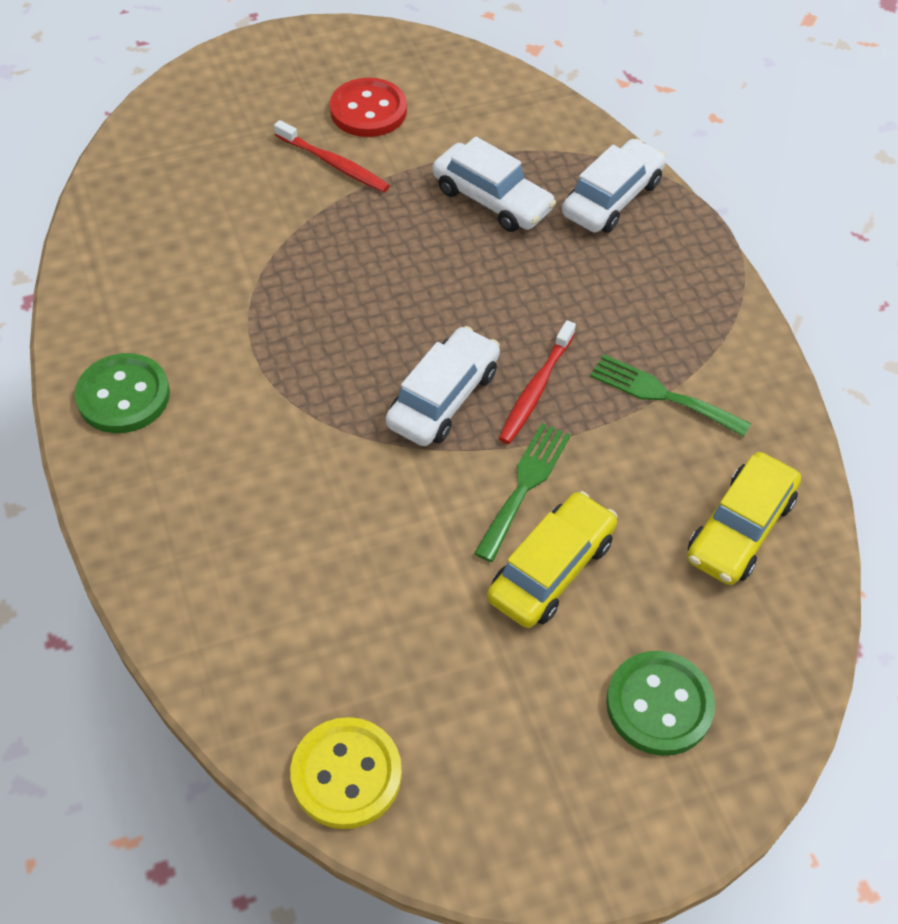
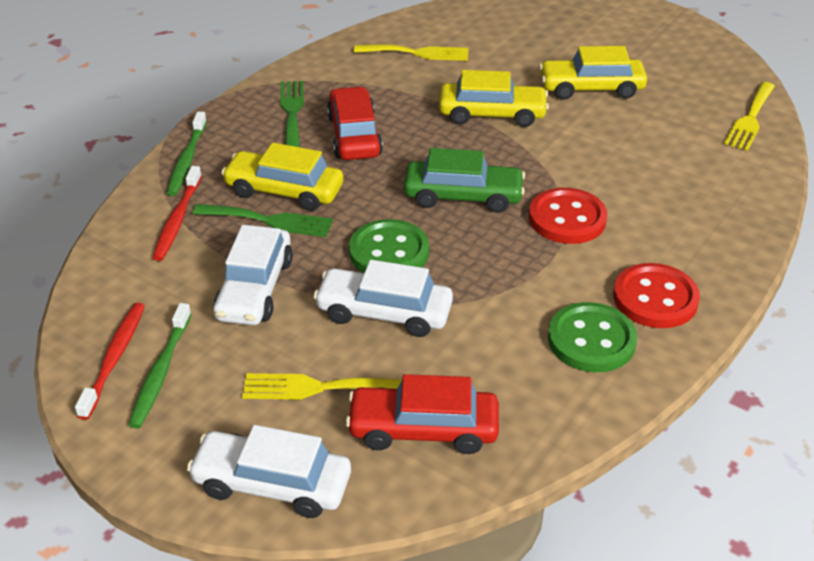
green car: 0 -> 1
green toothbrush: 0 -> 2
red button: 1 -> 2
red car: 0 -> 2
yellow button: 1 -> 0
yellow car: 2 -> 3
yellow fork: 0 -> 3

